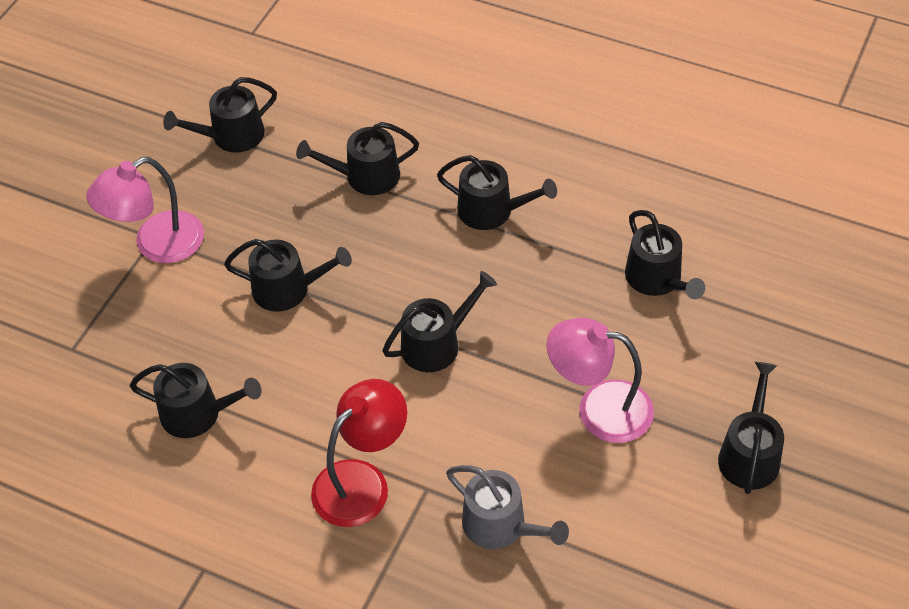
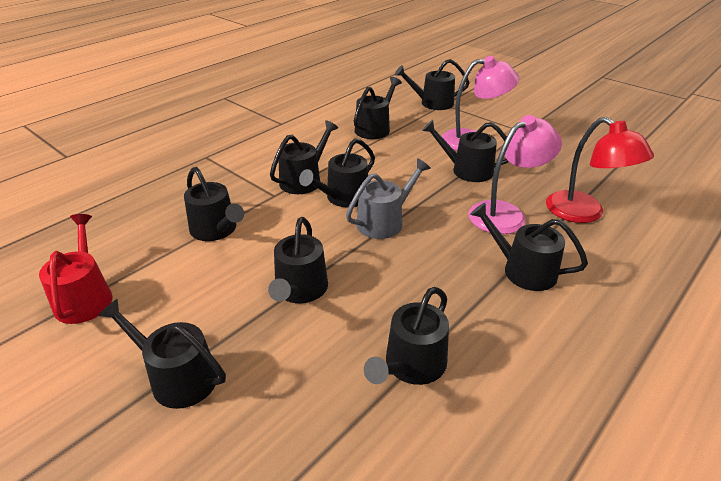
black watering can: 8 -> 10
red watering can: 0 -> 1

